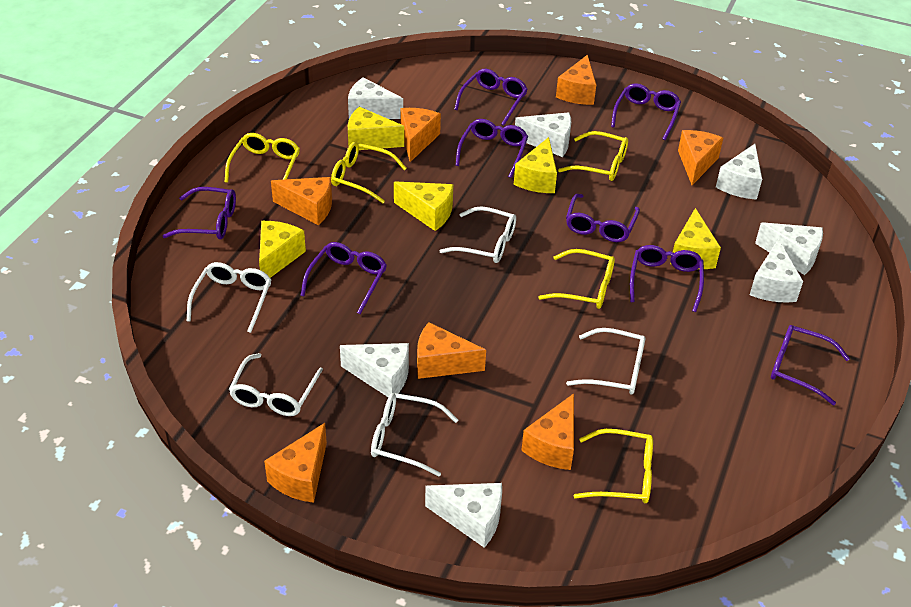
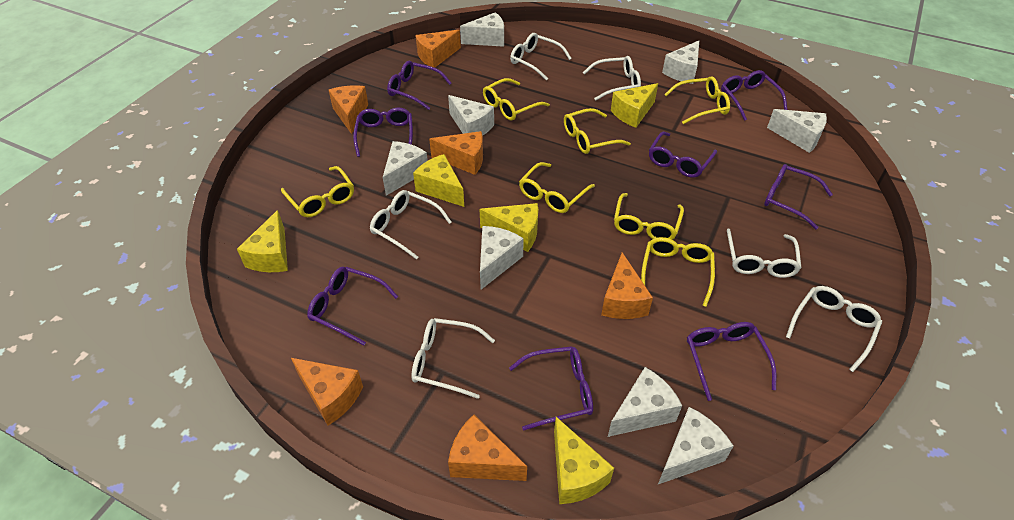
orange cheese: 7 -> 6
white cheese: 7 -> 8
white glasses: 5 -> 6
yellow glasses: 5 -> 7

